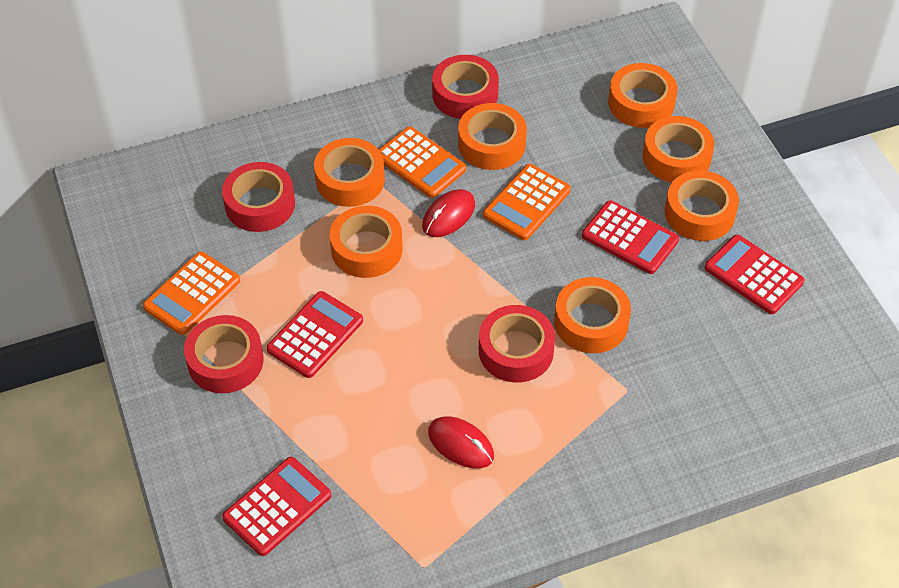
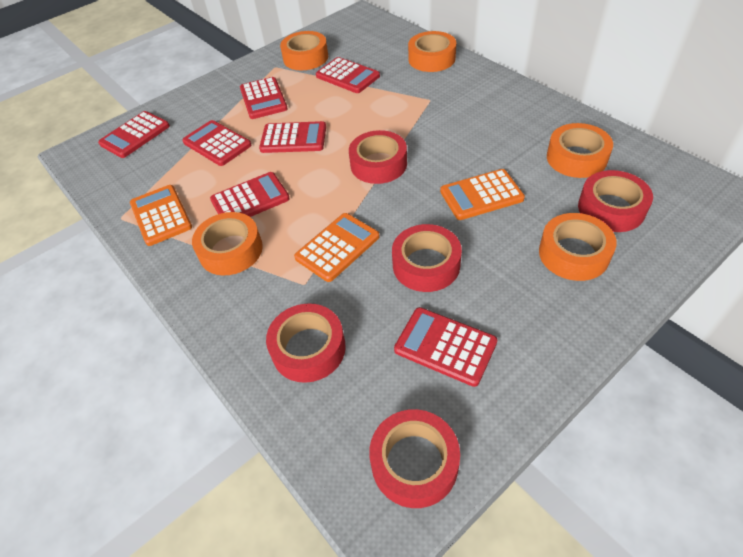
orange tape: 7 -> 5
red calculator: 4 -> 7
red mouse: 2 -> 0
red tape: 4 -> 5

